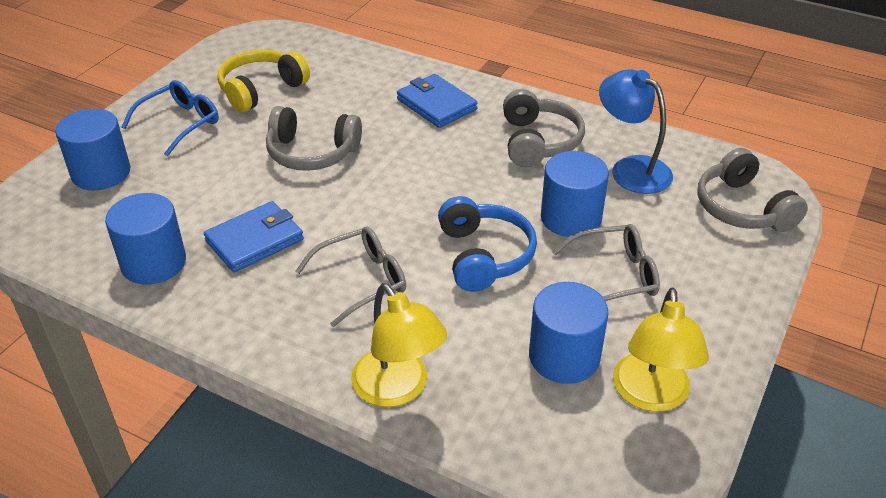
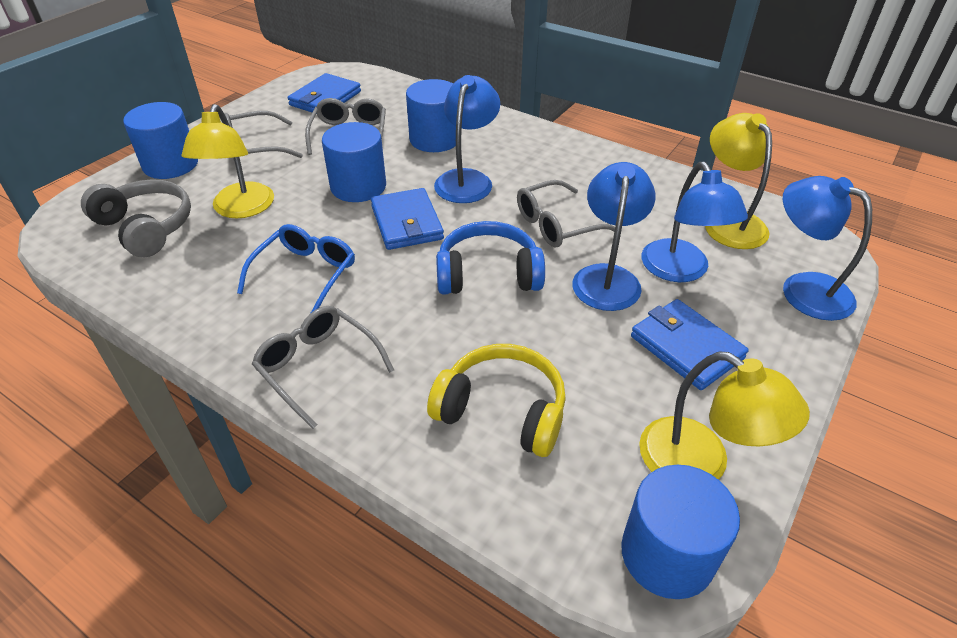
blue lamp: 1 -> 4
blue wallet: 2 -> 3
grey glasses: 2 -> 4
grey headphones: 3 -> 1
yellow lamp: 2 -> 3

